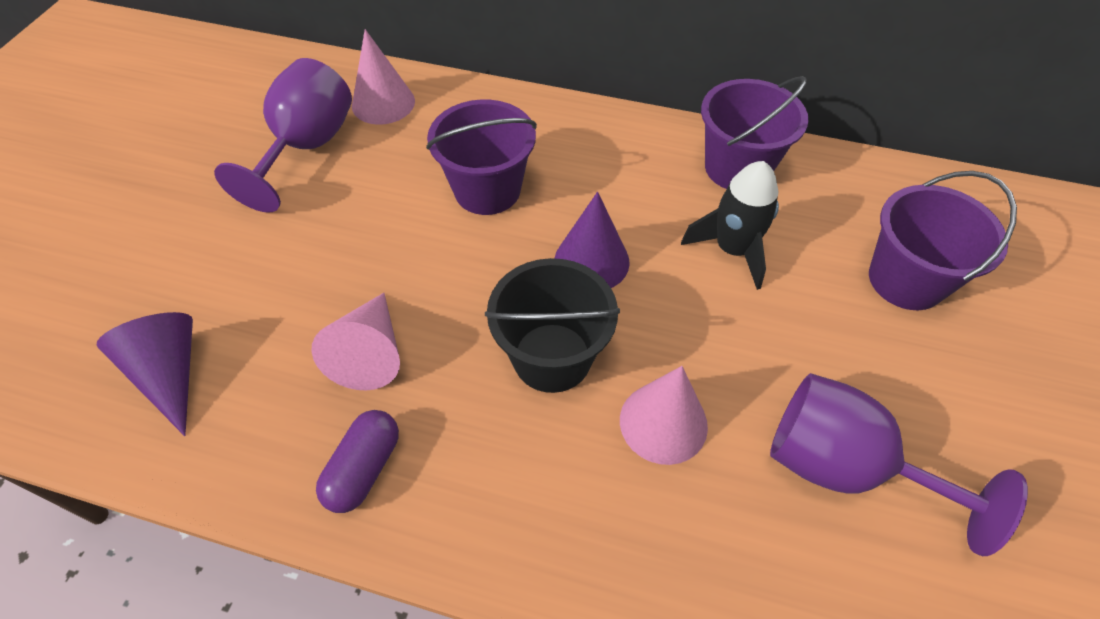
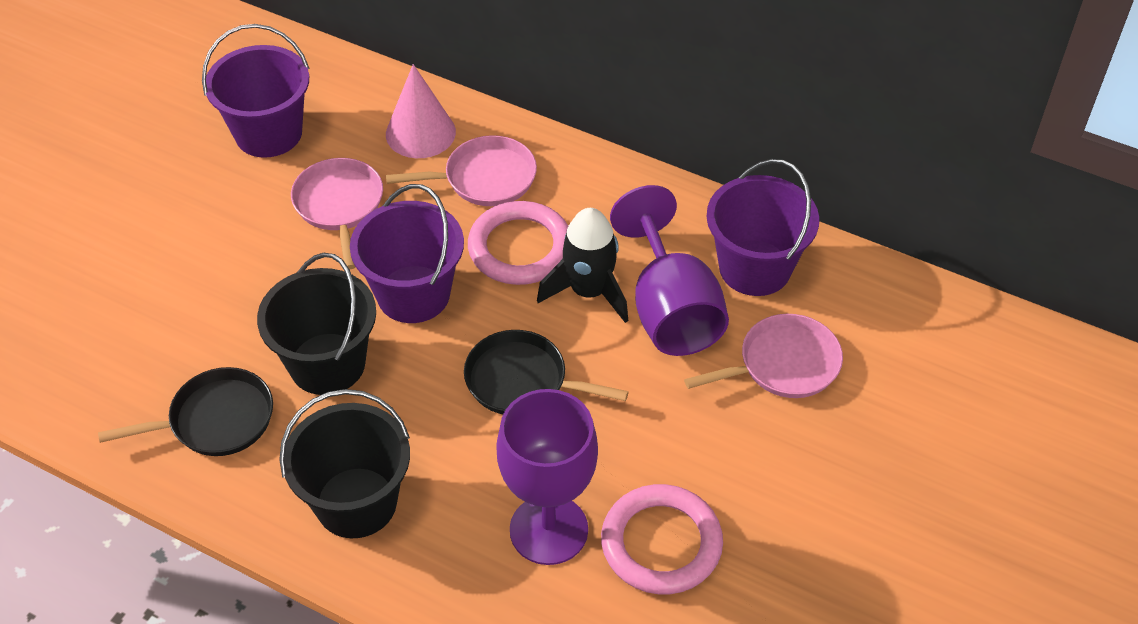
black bucket: 1 -> 2
black pan: 0 -> 2
pink cone: 3 -> 1
pink pan: 0 -> 3
pink ring: 0 -> 2
purple capsule: 1 -> 0
purple cone: 2 -> 0

